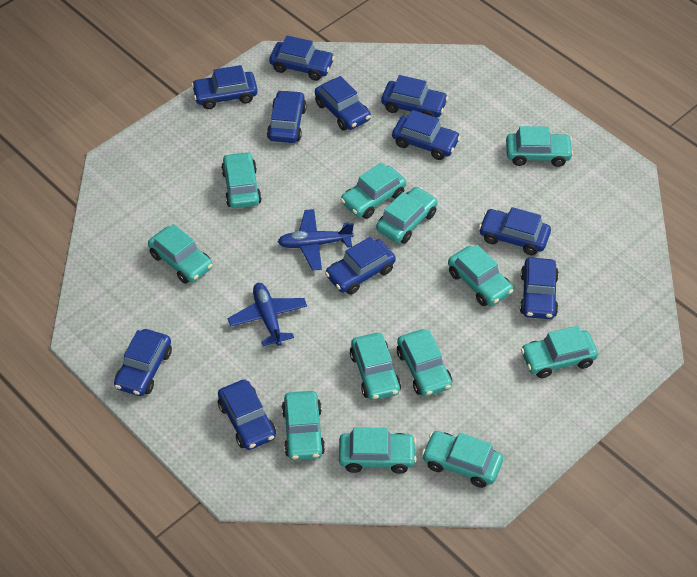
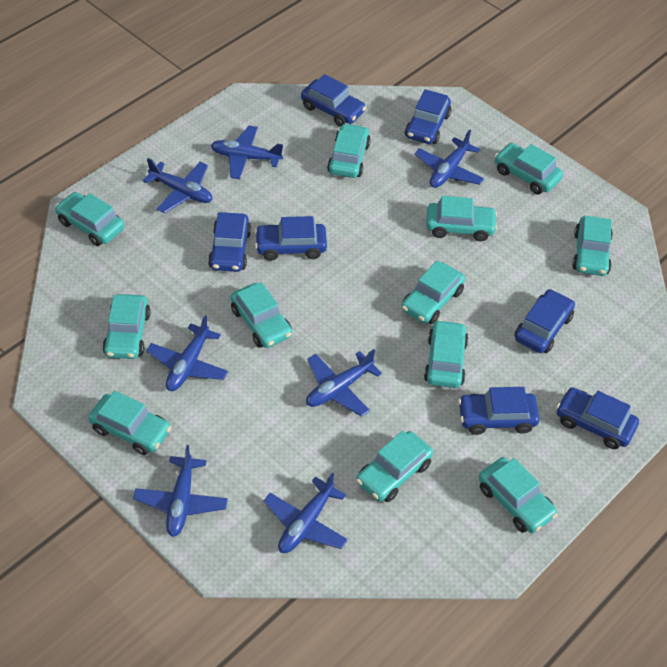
blue car: 11 -> 7
blue plane: 2 -> 7

